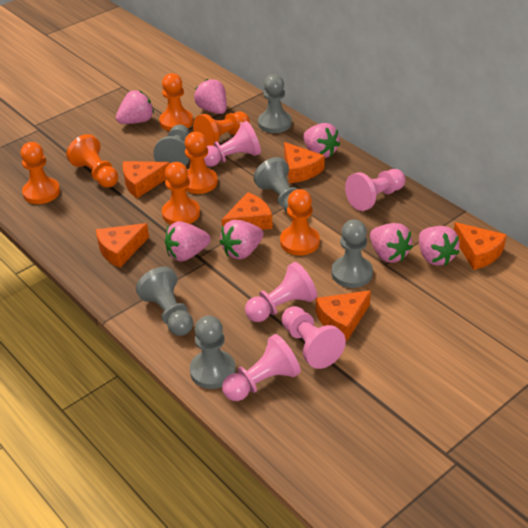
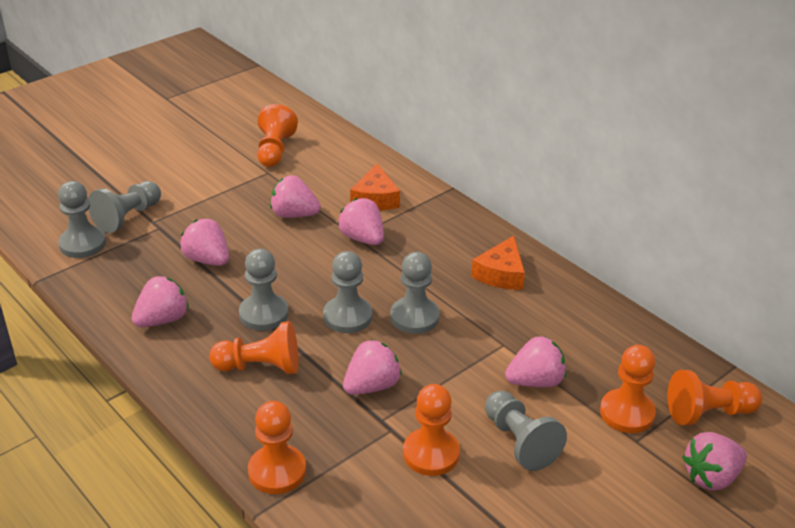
orange cheese: 6 -> 2
orange pawn: 7 -> 6
pink pawn: 5 -> 0

